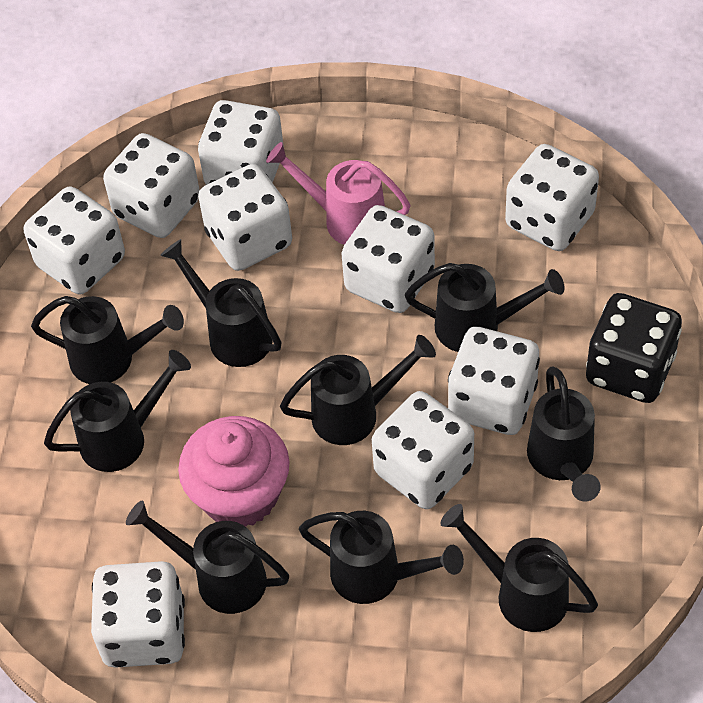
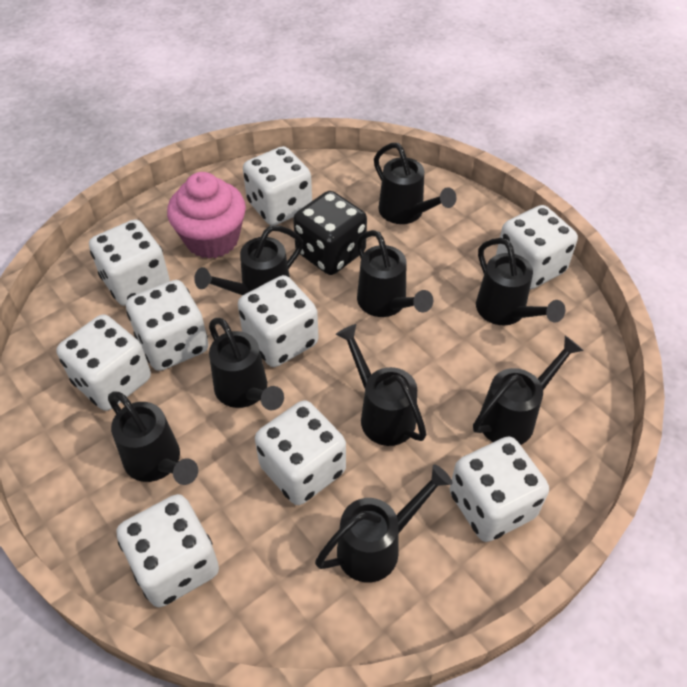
pink watering can: 1 -> 0

